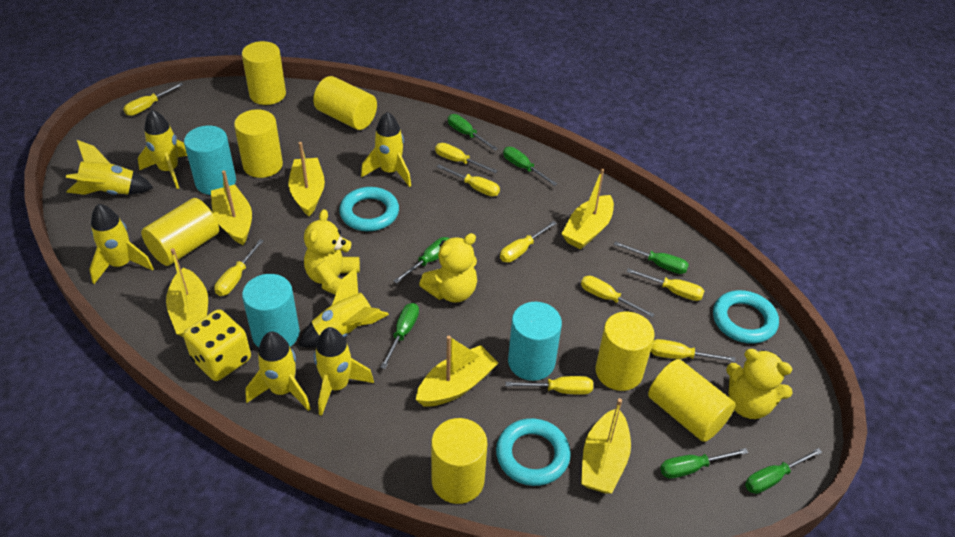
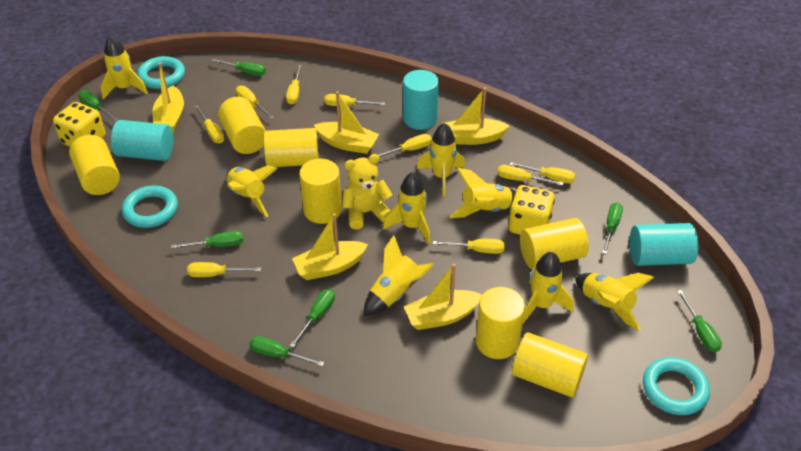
yellow boat: 6 -> 5
yellow dice: 1 -> 2
yellow rocket: 7 -> 8
yellow teddy bear: 3 -> 1

